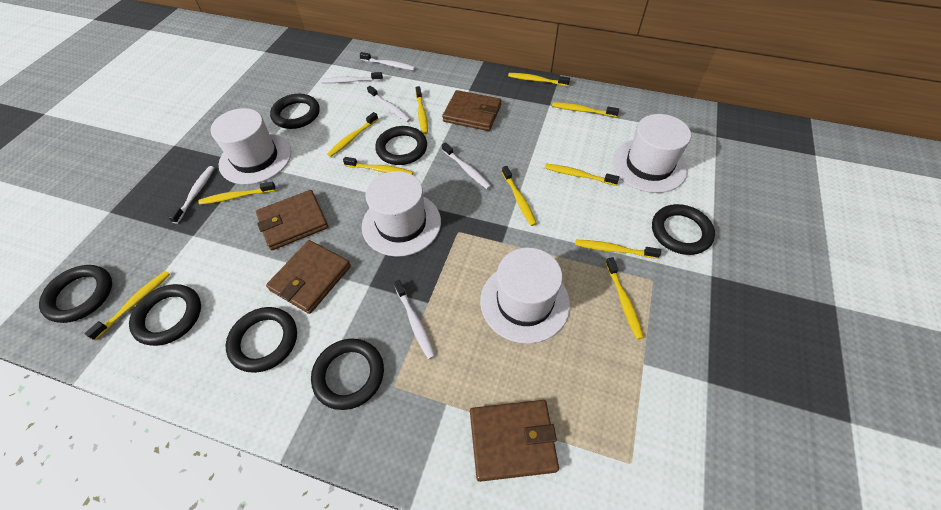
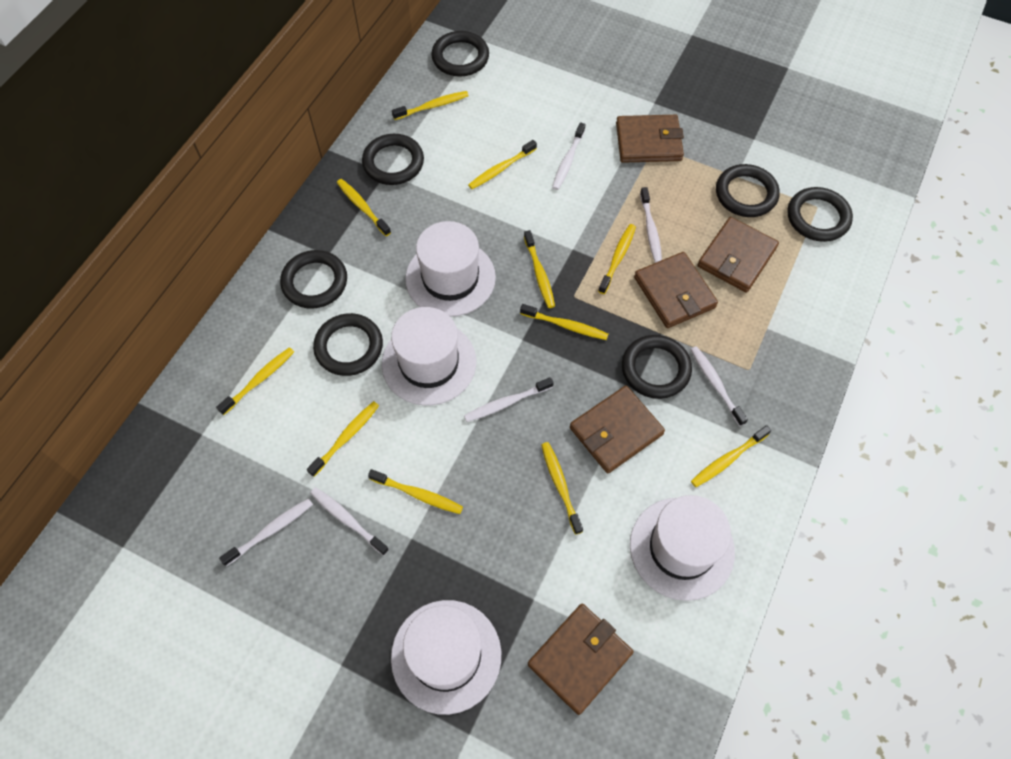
brown wallet: 4 -> 5

